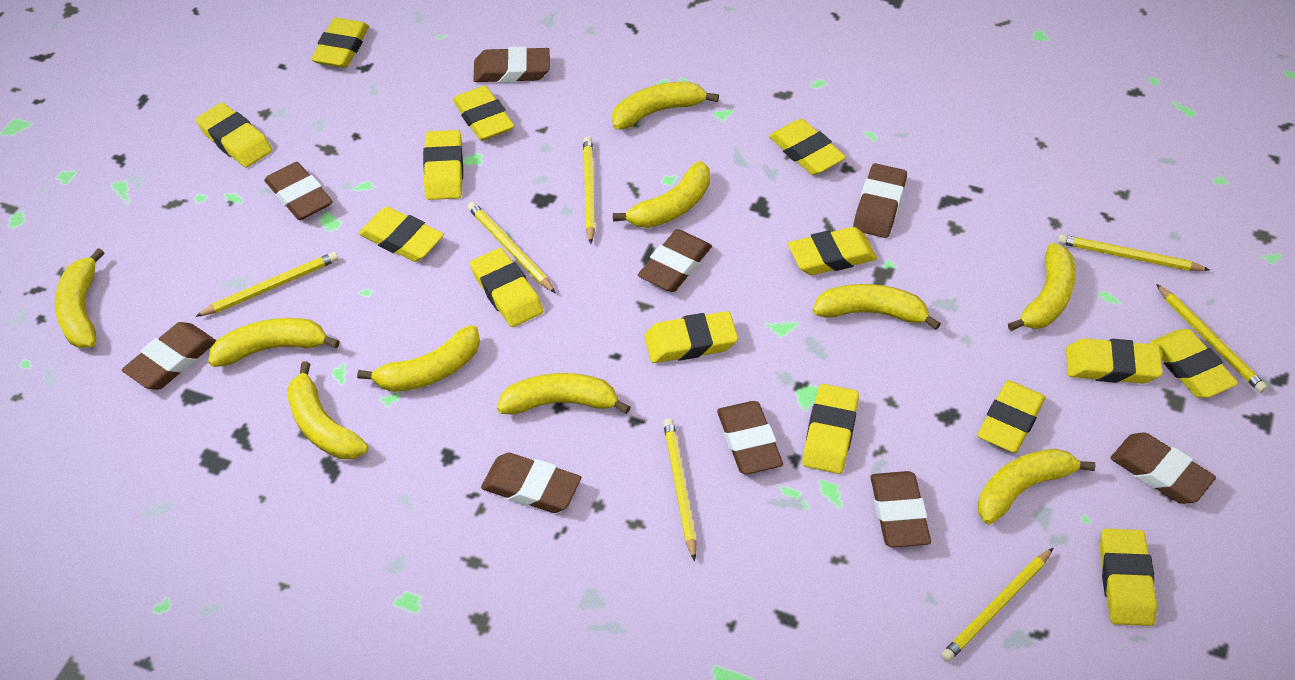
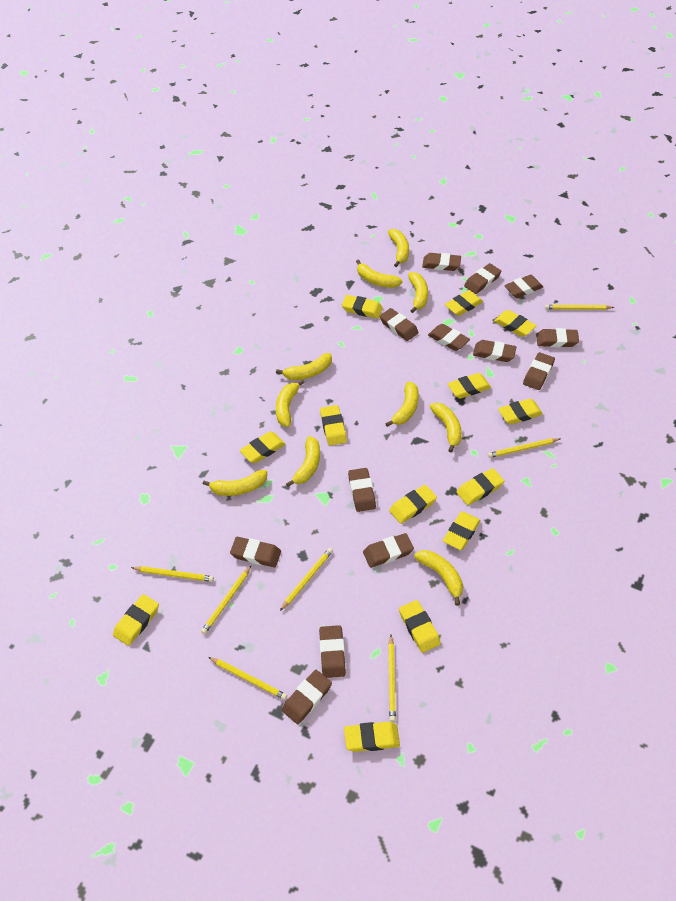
brown eraser: 9 -> 13
yellow eraser: 14 -> 13

